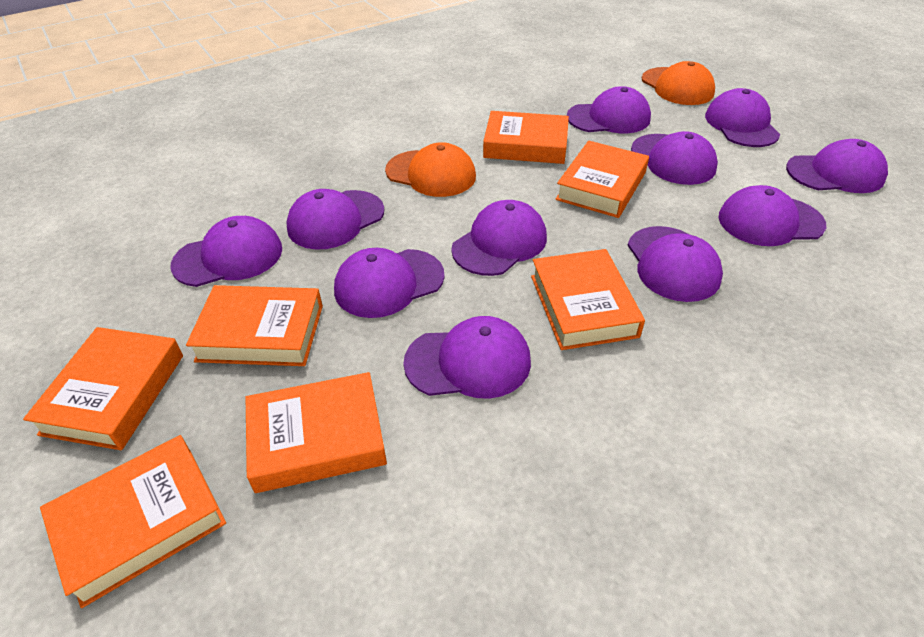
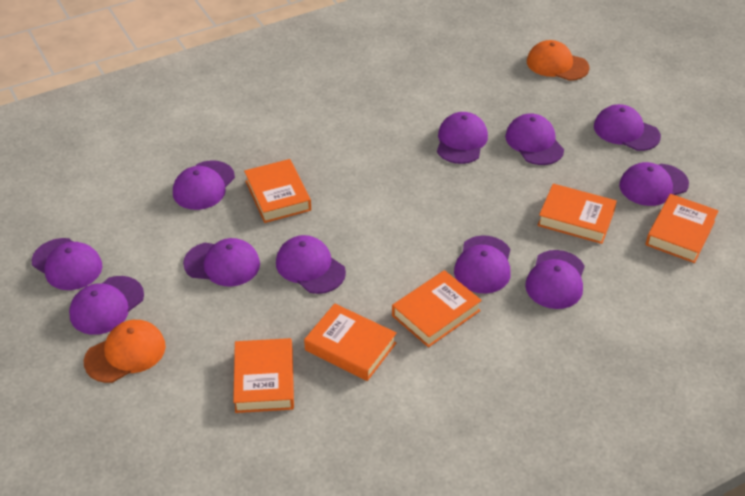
orange book: 7 -> 6

